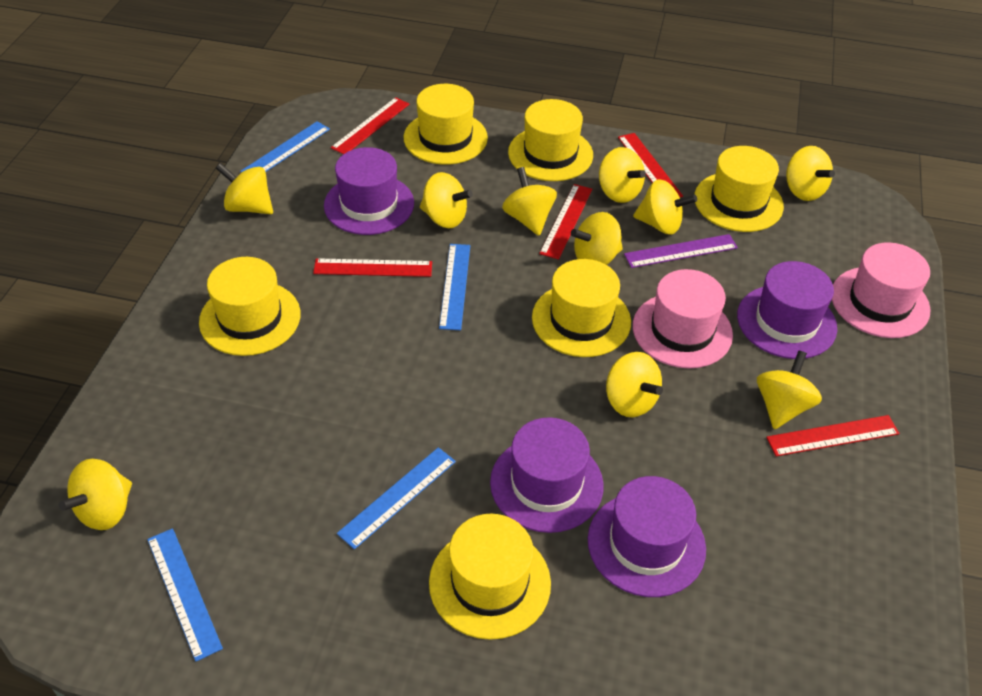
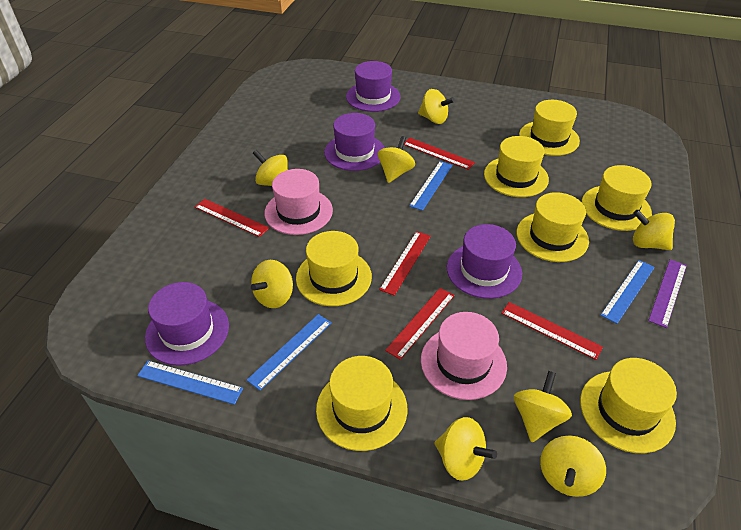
yellow hat: 6 -> 7
yellow spinning top: 10 -> 8

